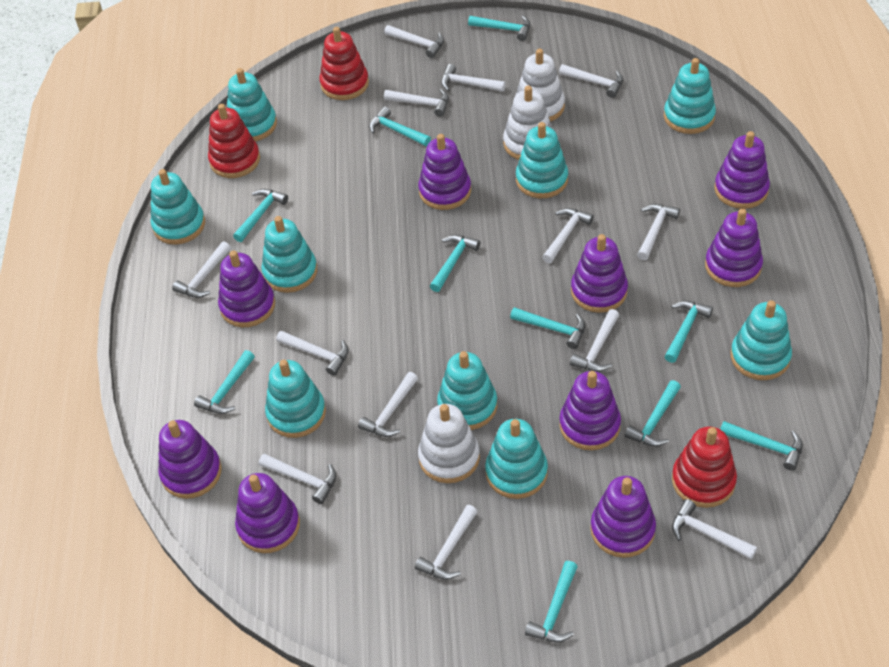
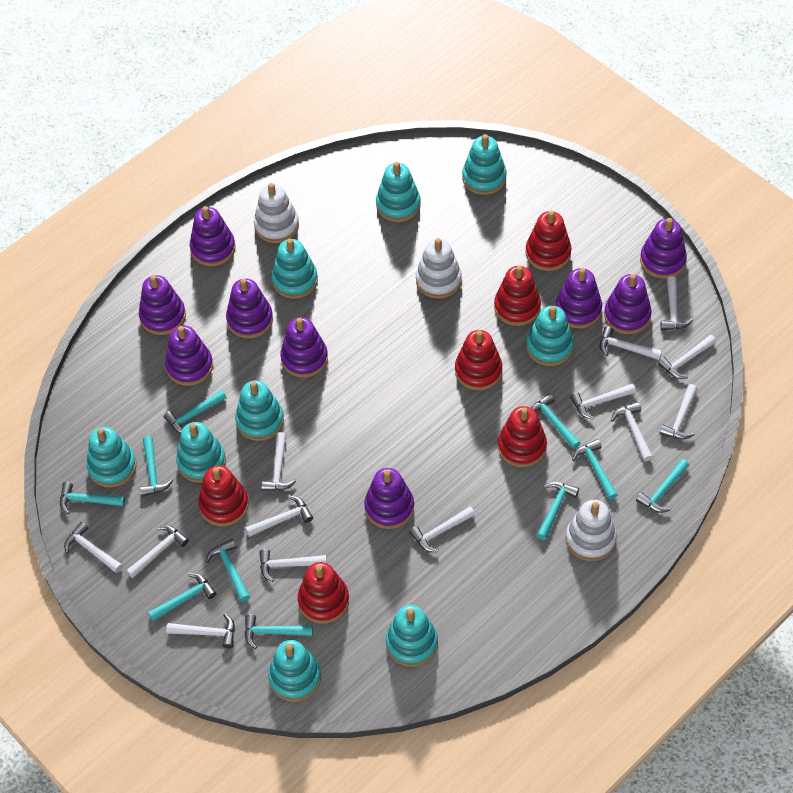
red stacking toy: 3 -> 6

